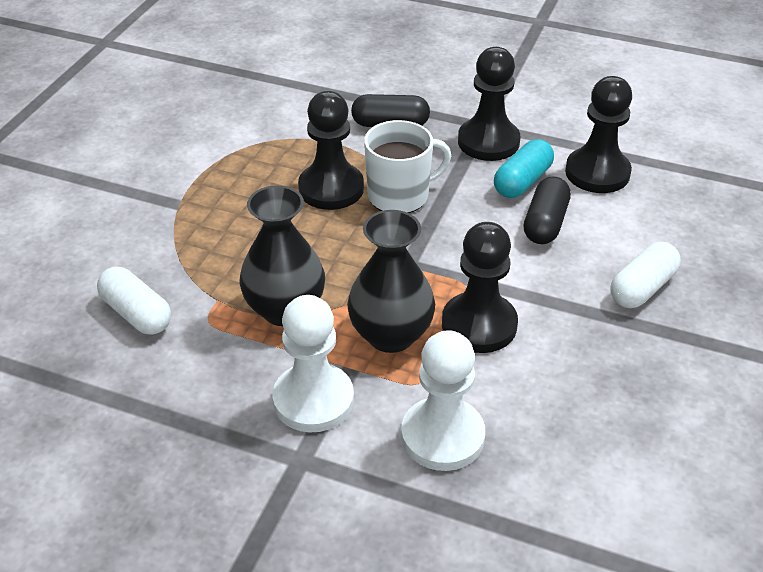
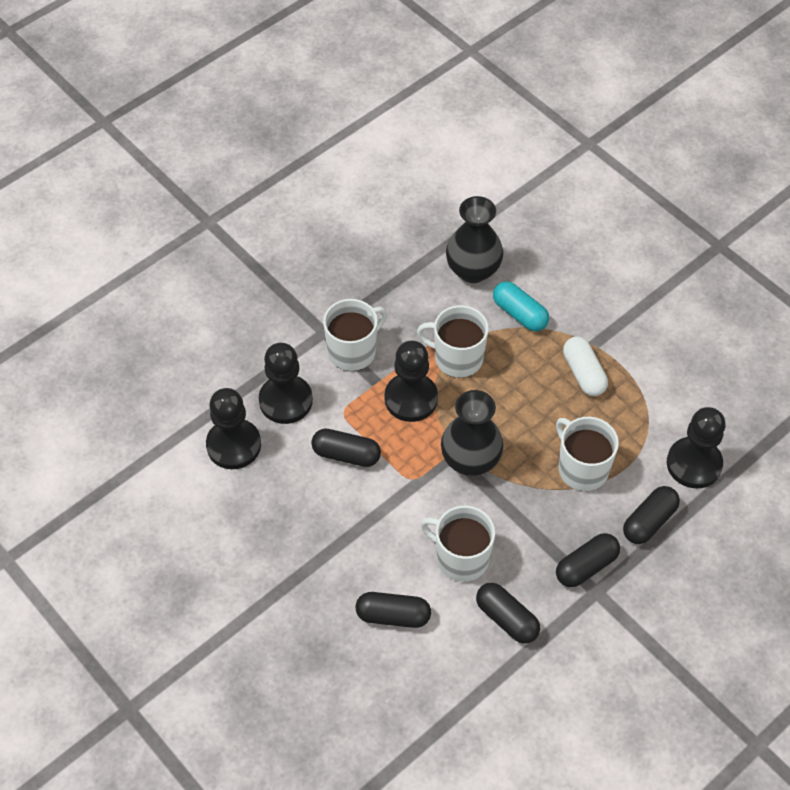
black capsule: 2 -> 5
white capsule: 2 -> 1
white mug: 1 -> 4
white pawn: 2 -> 0

